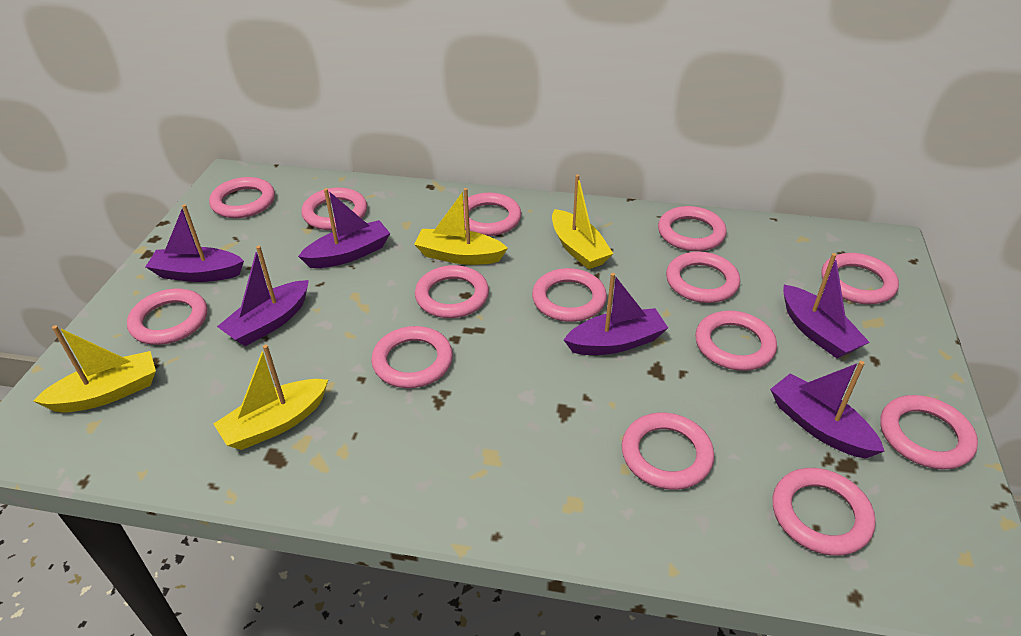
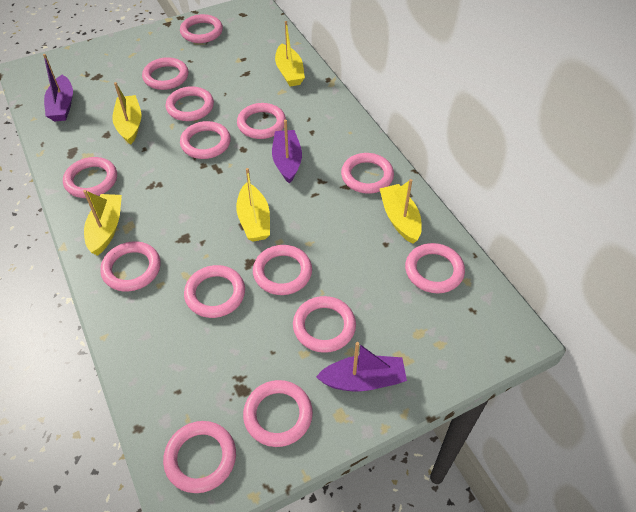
purple boat: 6 -> 3
yellow boat: 4 -> 5

